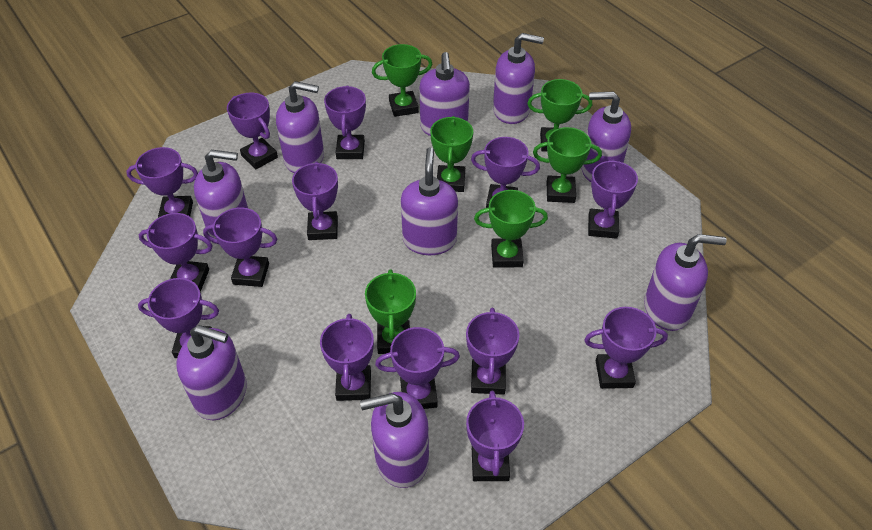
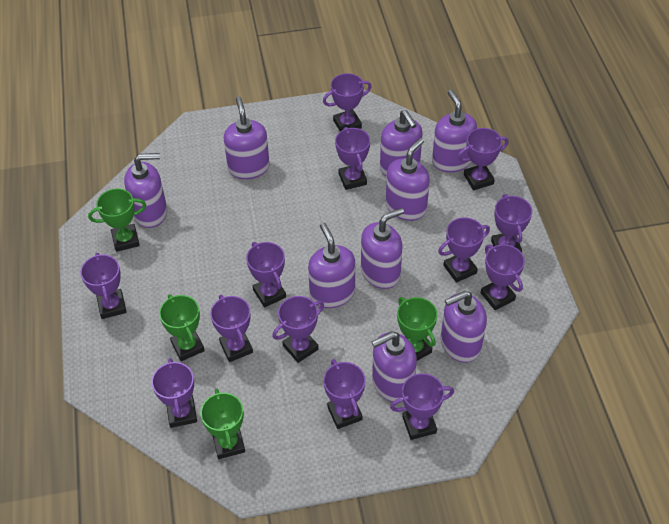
green trophy: 6 -> 4
purple trophy: 14 -> 13

